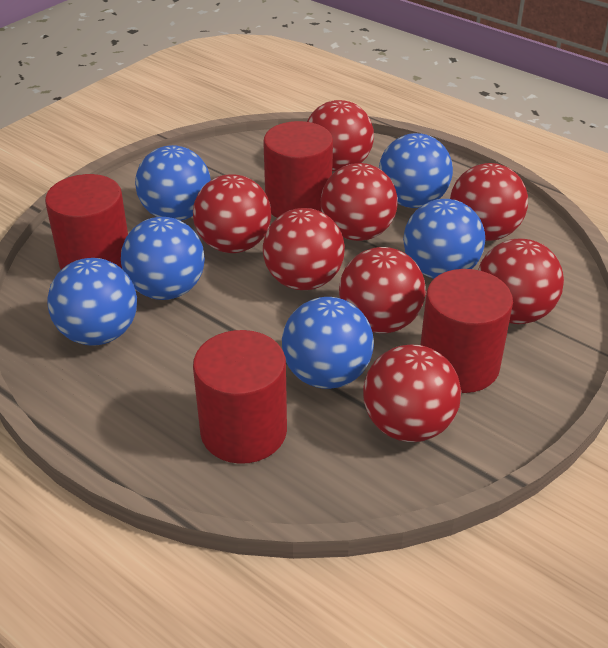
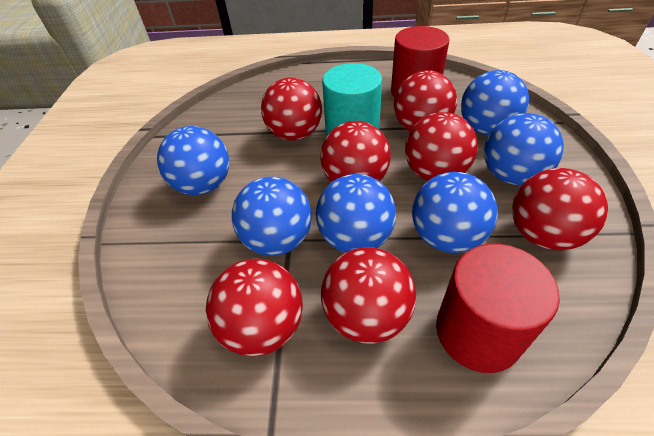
red ball: 8 -> 7
red cylinder: 4 -> 2
turquoise cylinder: 0 -> 1

